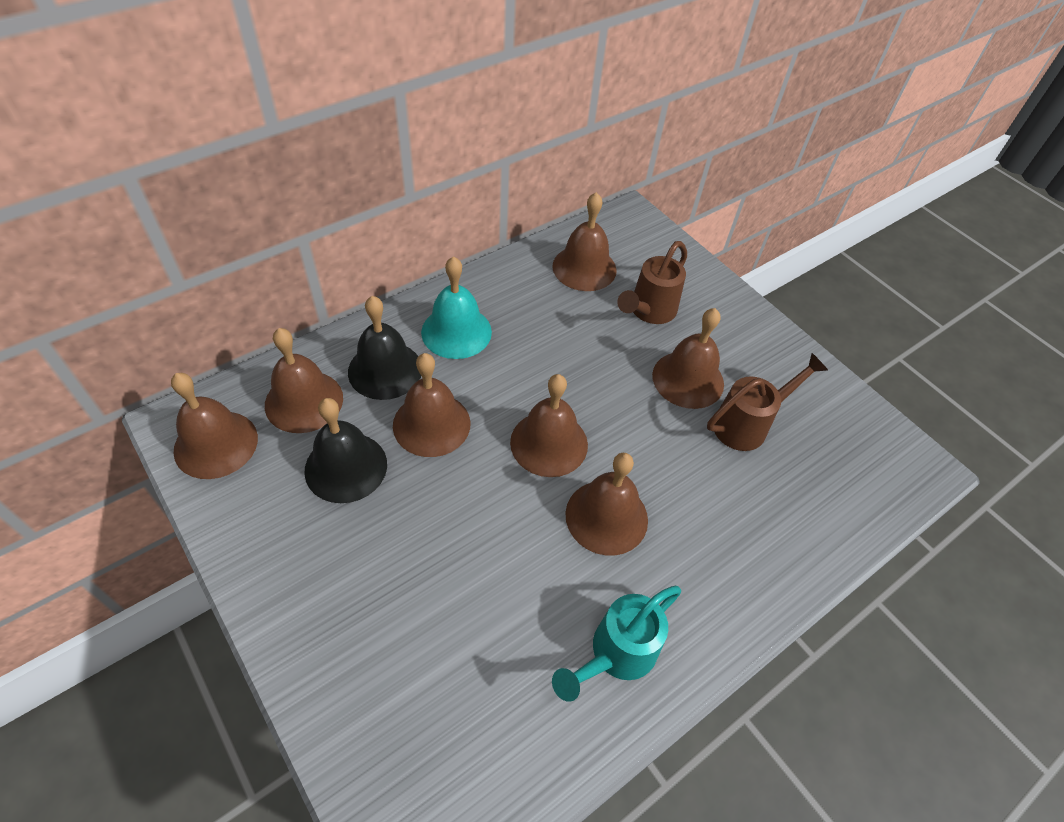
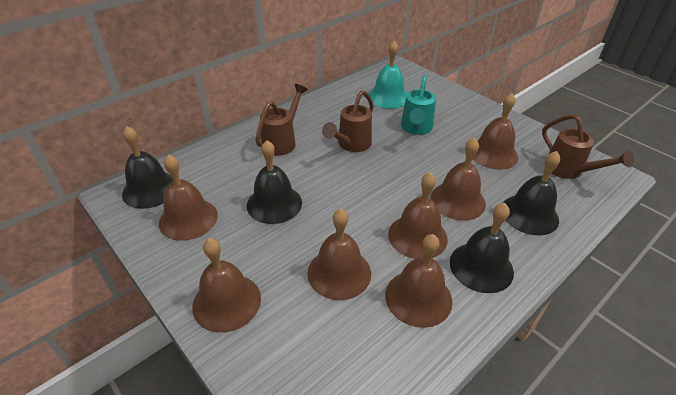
black bell: 2 -> 4
brown watering can: 2 -> 3

